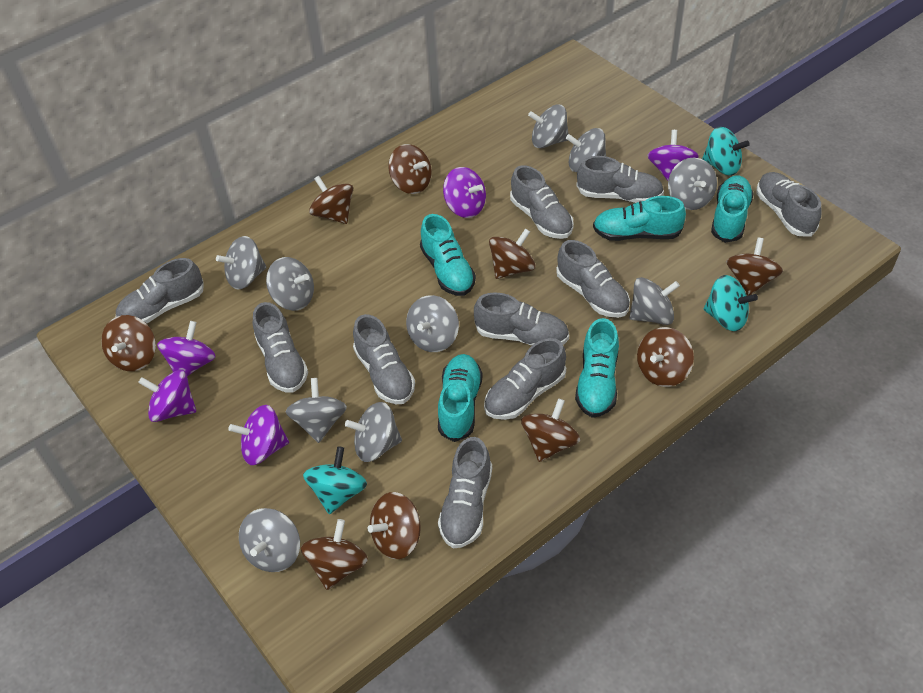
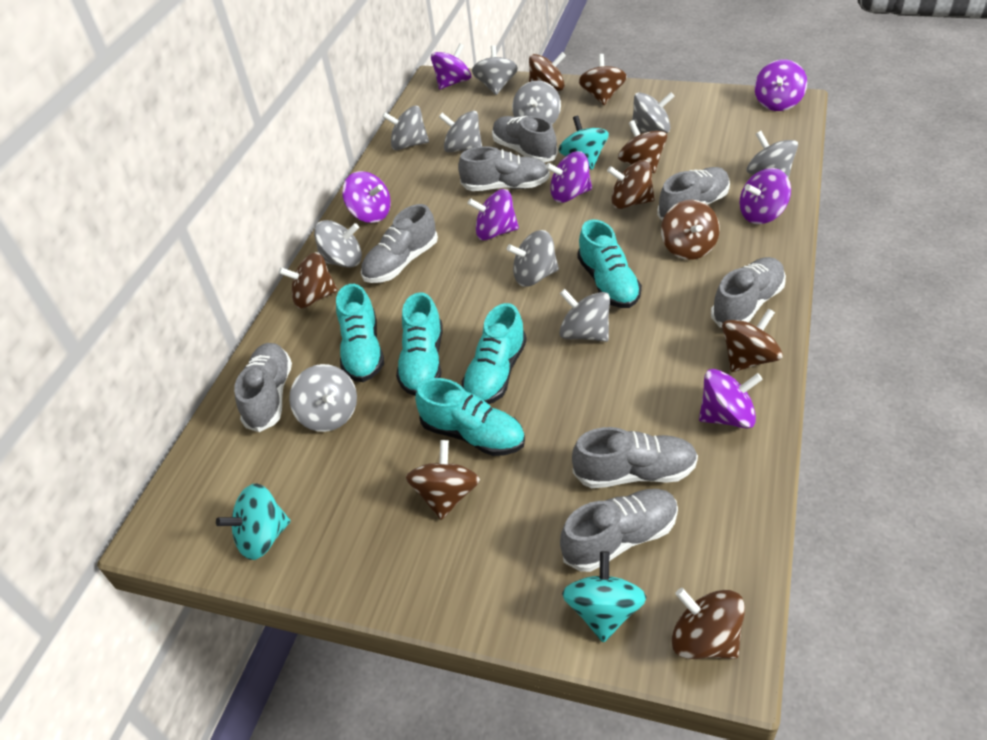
grey shoe: 10 -> 8
purple spinning top: 5 -> 7

